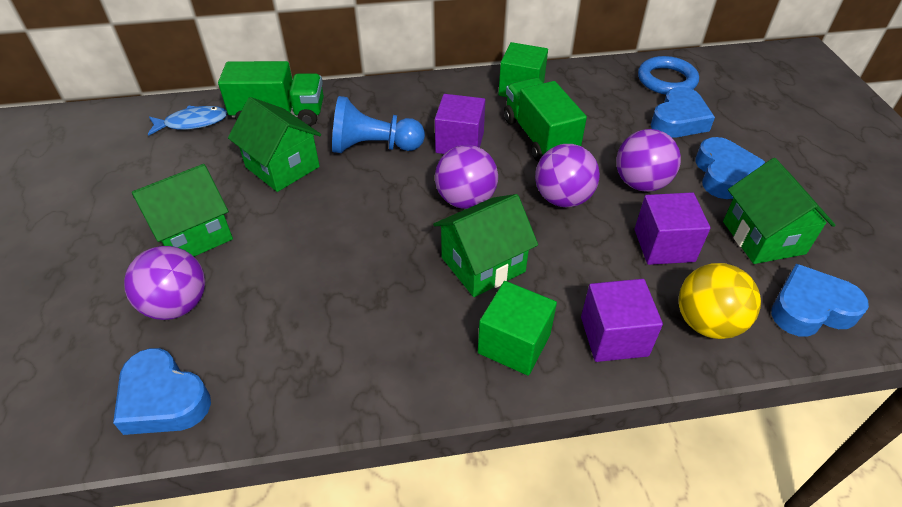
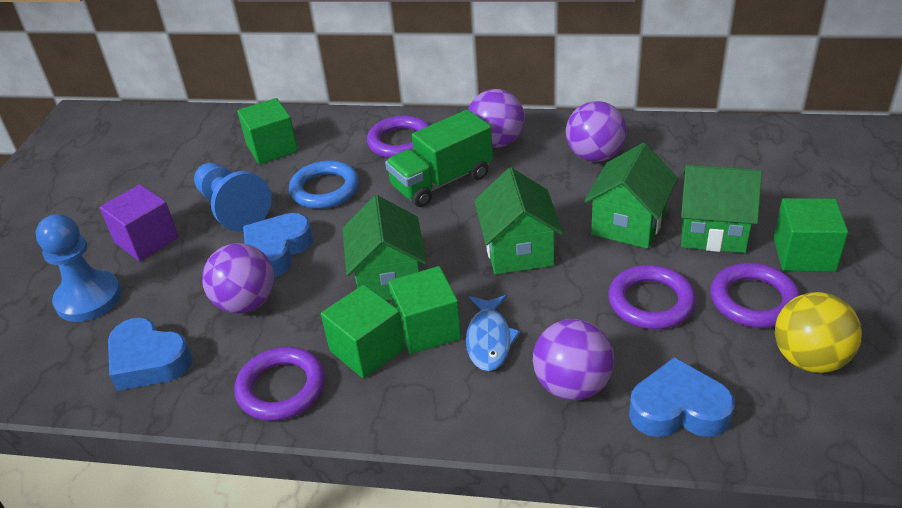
blue heart: 4 -> 3
blue pawn: 1 -> 2
green cube: 2 -> 4
green truck: 2 -> 1
purple cube: 3 -> 1
purple ring: 0 -> 4

